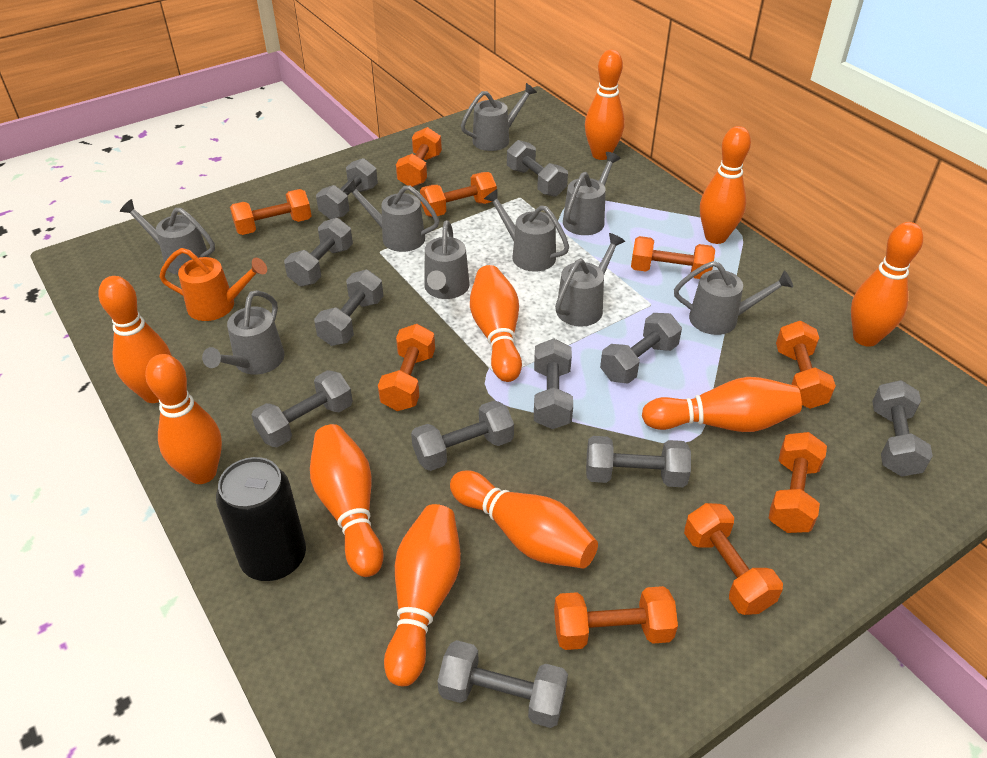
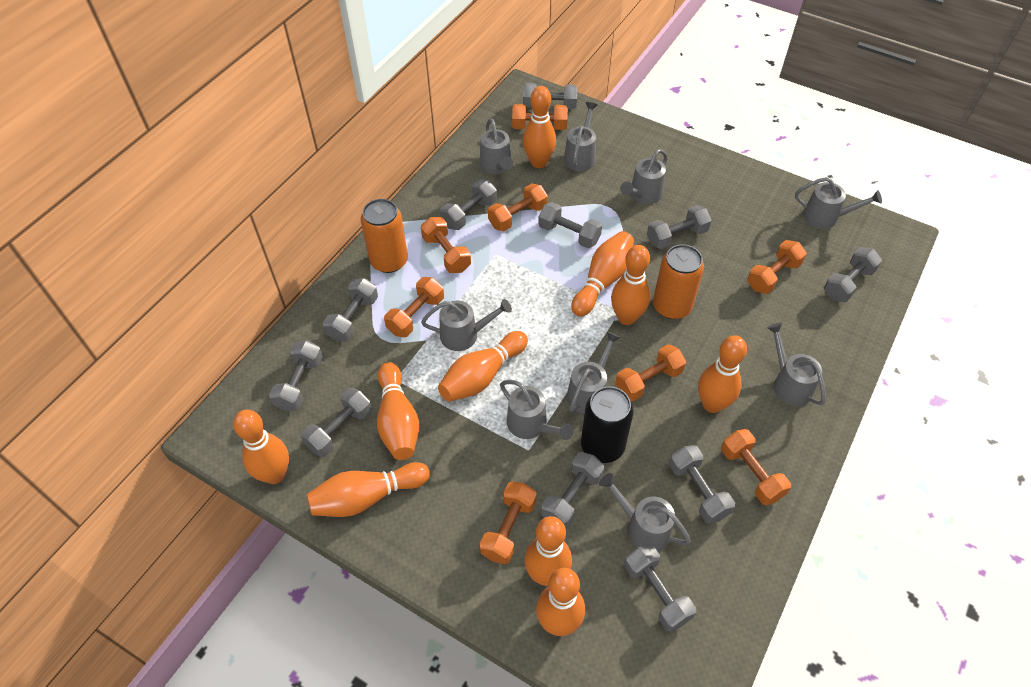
orange can: 0 -> 2
orange dumbbell: 9 -> 8
orange watering can: 1 -> 0

